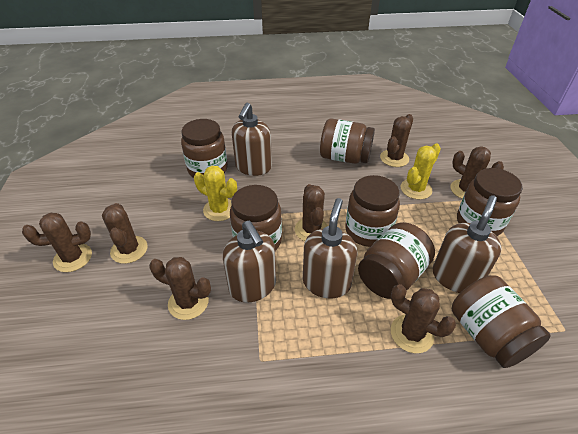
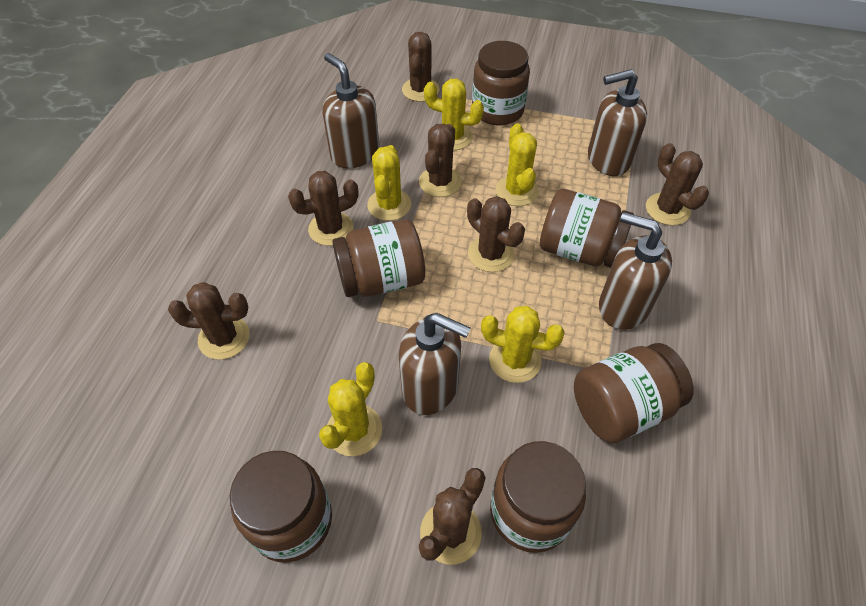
brown jar: 7 -> 6
yellow cactus: 2 -> 5

